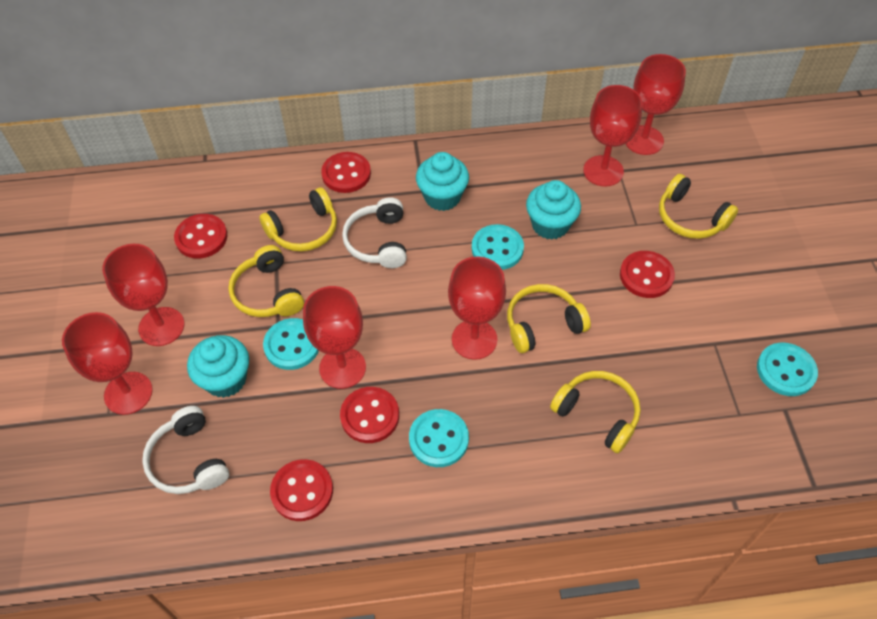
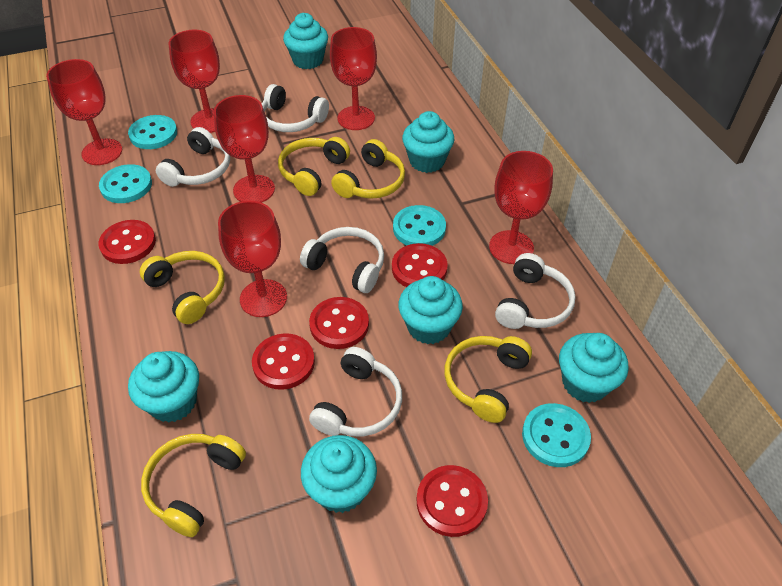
turquoise cupcake: 3 -> 6
white headphones: 2 -> 5

